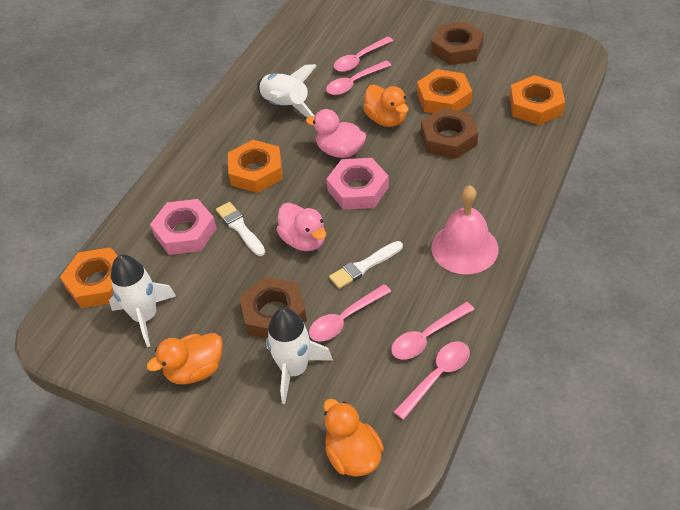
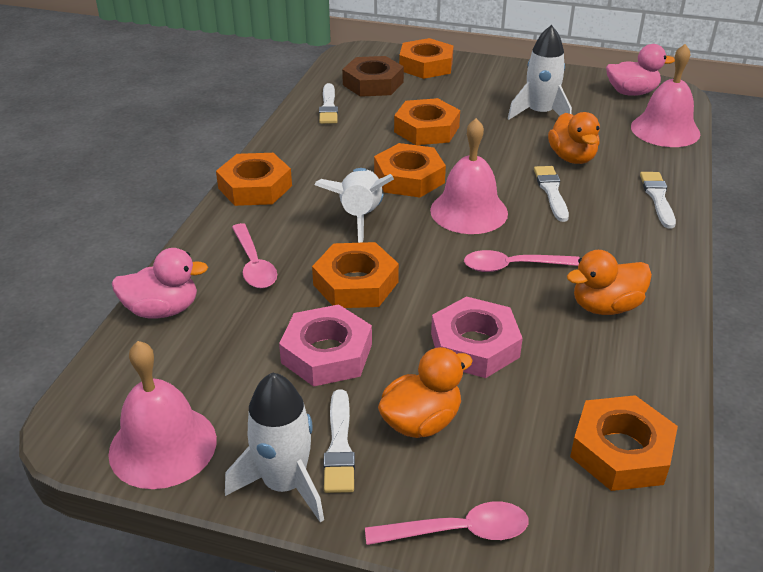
brown nut: 3 -> 1
orange nut: 4 -> 6
pink bell: 1 -> 3
pink spoon: 5 -> 3
white brush: 2 -> 4

